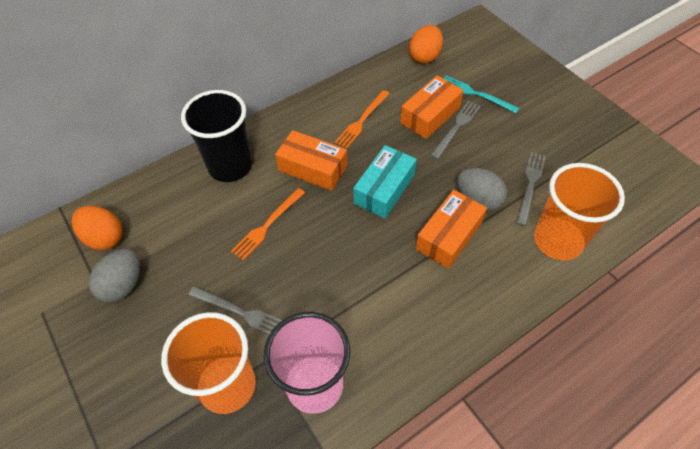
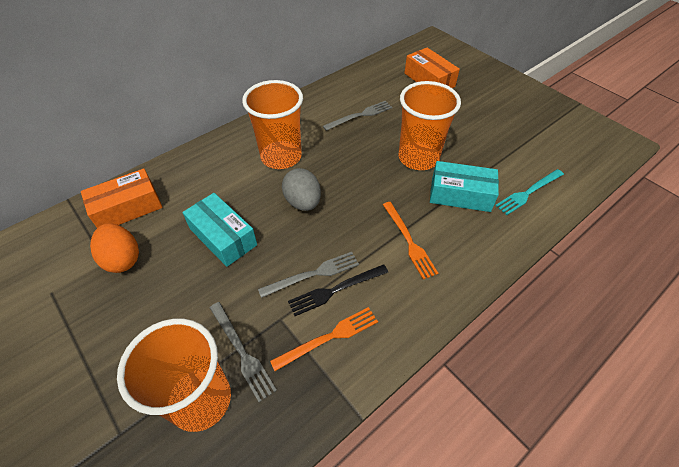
black cup: 1 -> 0
black fork: 0 -> 1
grey egg: 2 -> 1
orange box: 3 -> 2
orange cup: 2 -> 3
orange egg: 2 -> 1
pink cup: 1 -> 0
turquoise box: 1 -> 2

